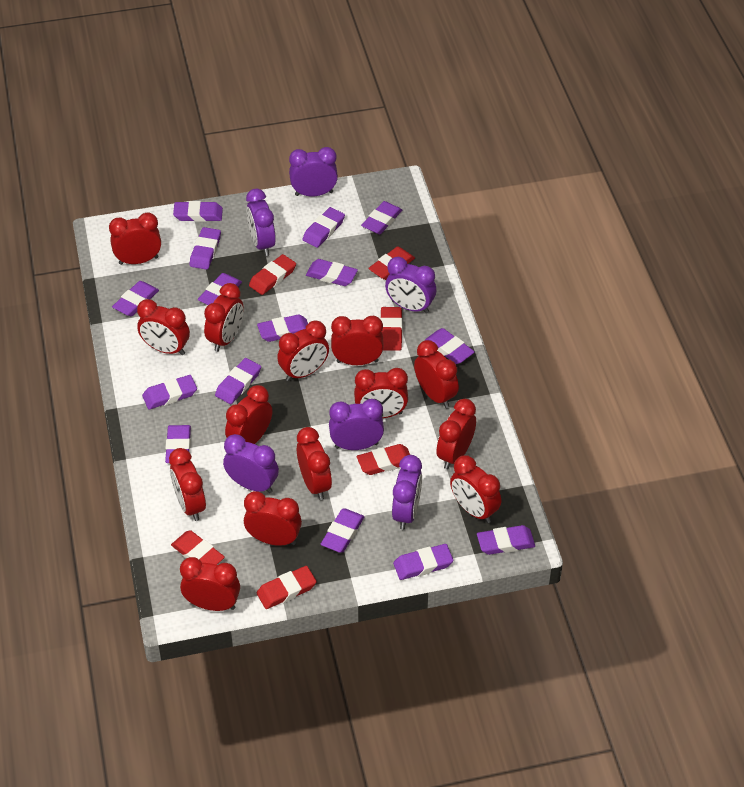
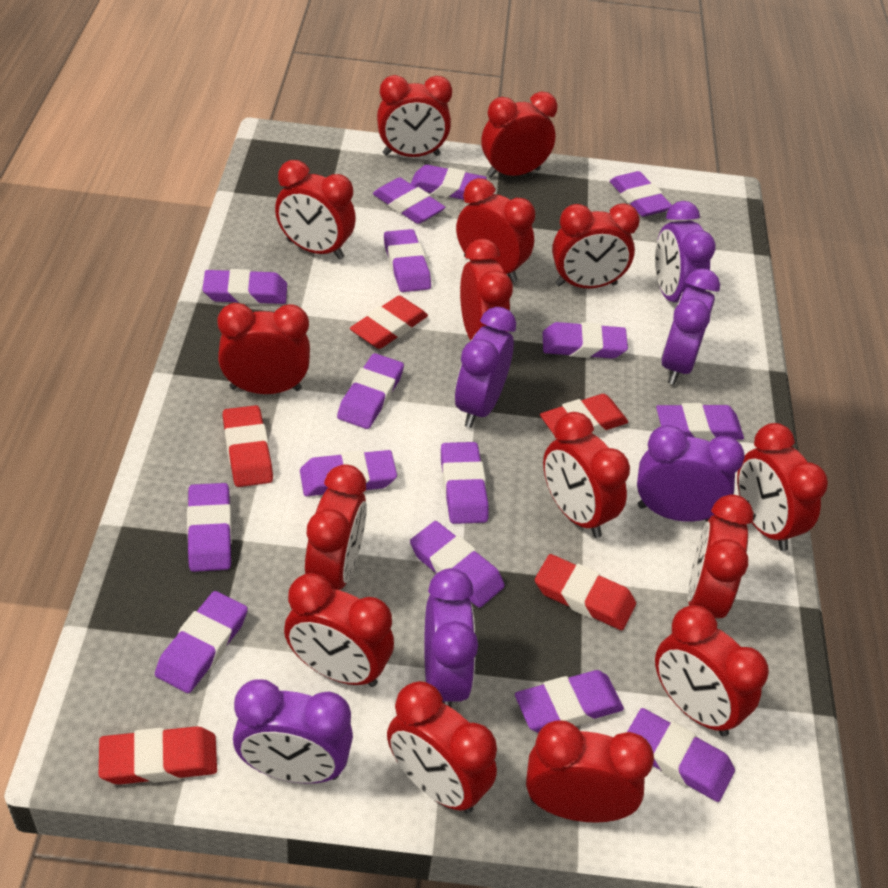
red clock: 14 -> 15
red eraser: 6 -> 5

